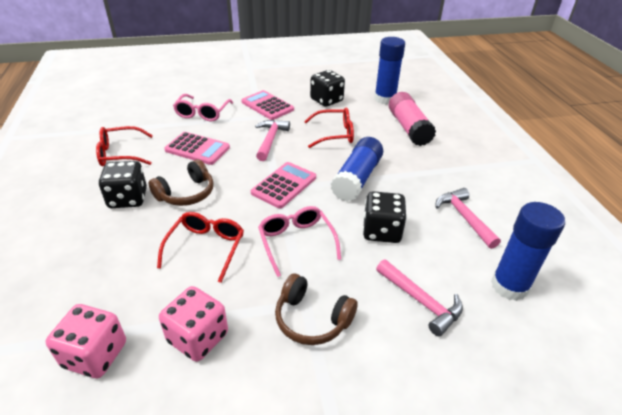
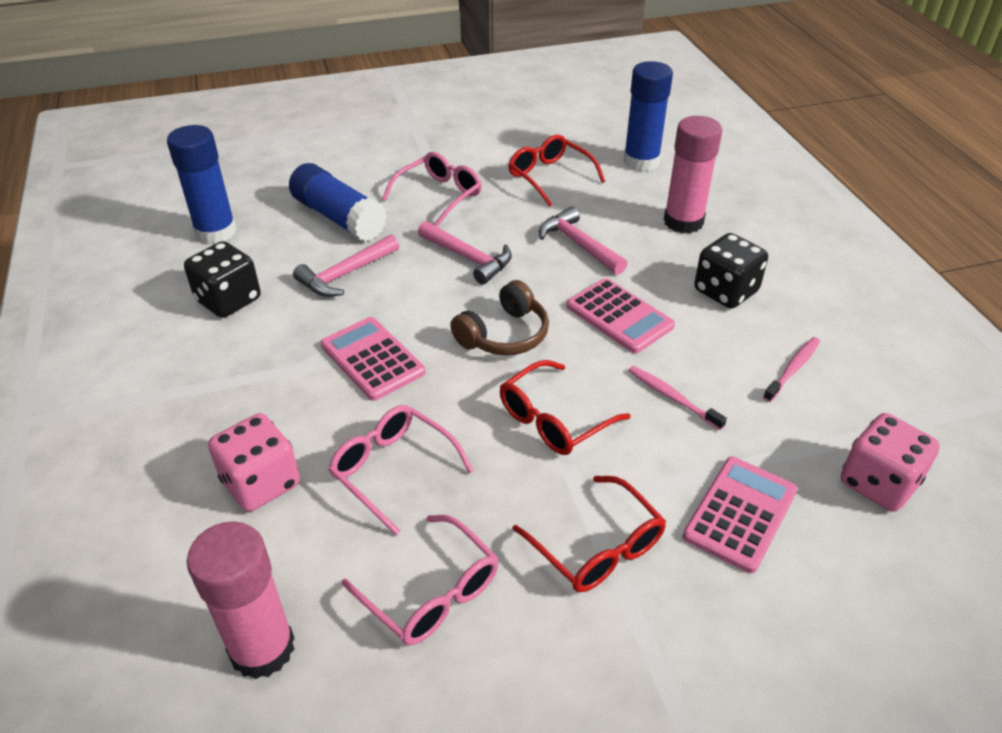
black dice: 3 -> 2
brown headphones: 2 -> 1
pink glasses: 2 -> 3
pink glue stick: 1 -> 2
pink toothbrush: 0 -> 2

